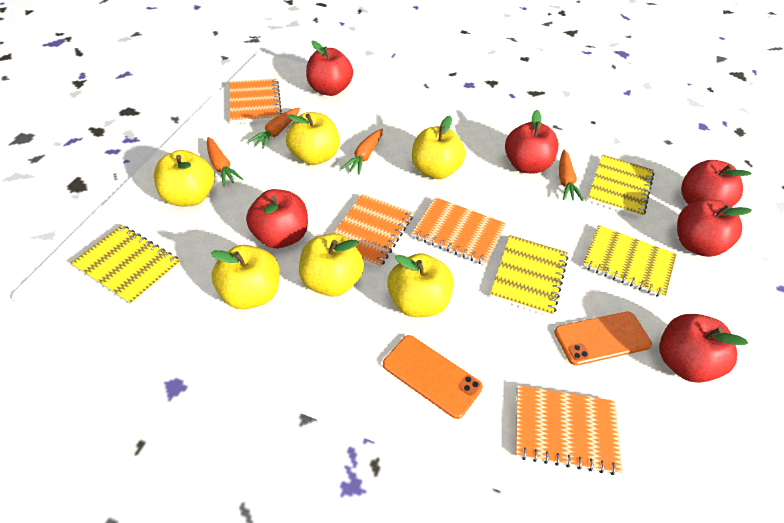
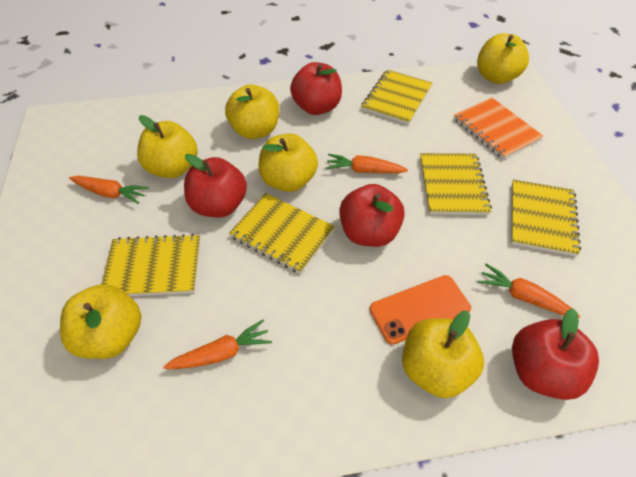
orange notebook: 4 -> 1
orange phone: 2 -> 1
red apple: 6 -> 4
yellow notebook: 4 -> 5

